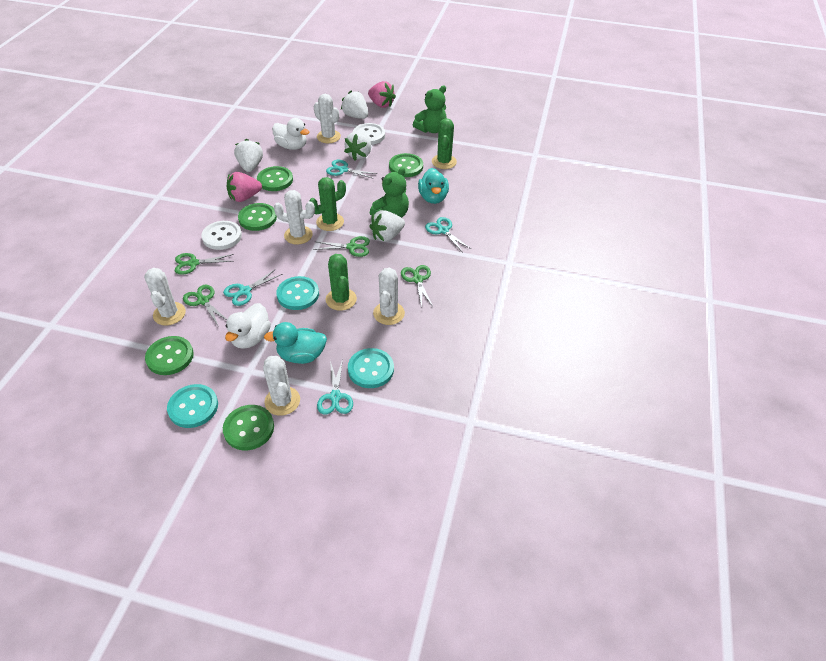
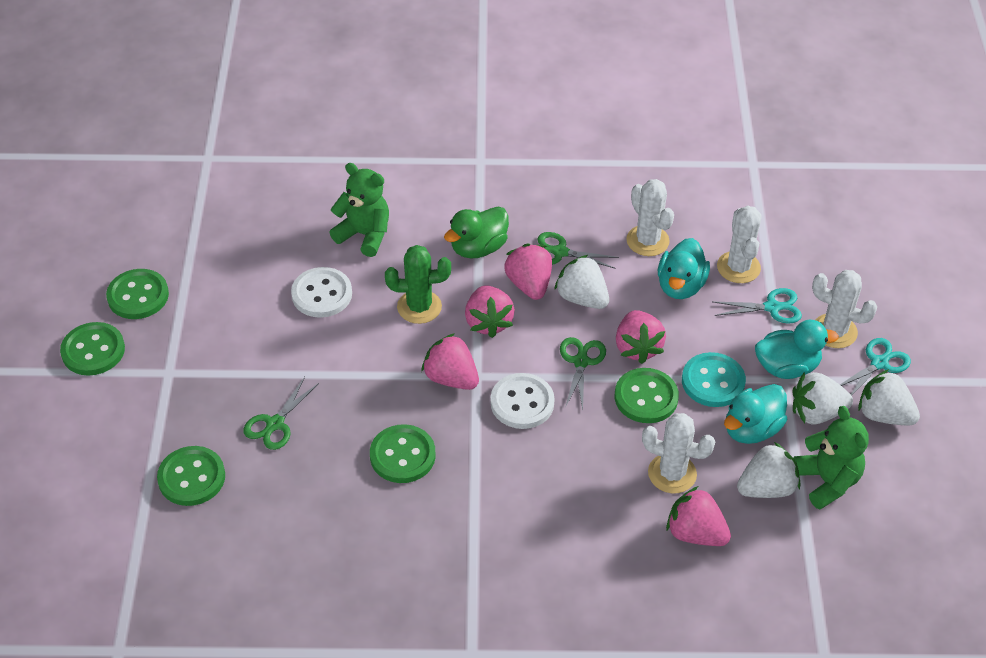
green cactus: 3 -> 1
green duck: 0 -> 1
green scissors: 4 -> 3
pink strawberry: 2 -> 5
turquoise button: 3 -> 1
turquoise duck: 2 -> 3
turquoise scissors: 4 -> 2
white cactus: 5 -> 4
white duck: 2 -> 0

